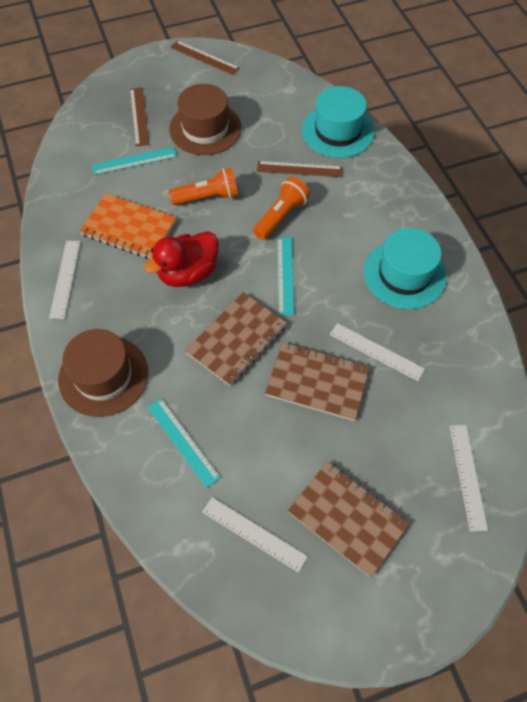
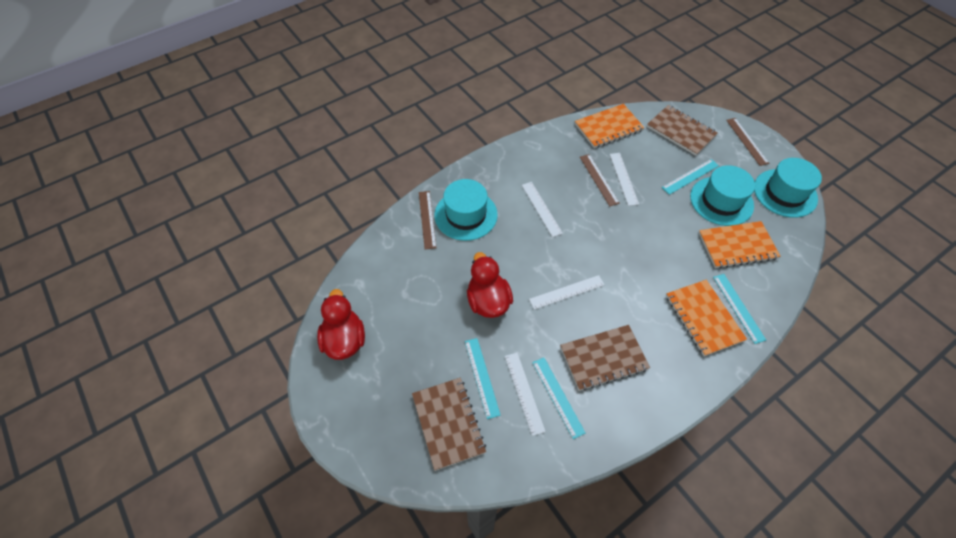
brown hat: 2 -> 0
orange flashlight: 2 -> 0
orange notebook: 1 -> 3
red duck: 1 -> 2
turquoise hat: 2 -> 3
turquoise ruler: 3 -> 4

